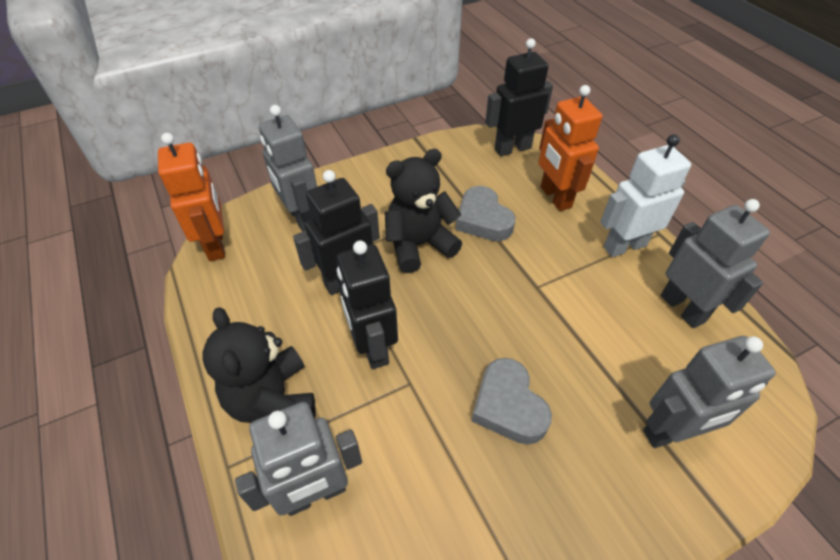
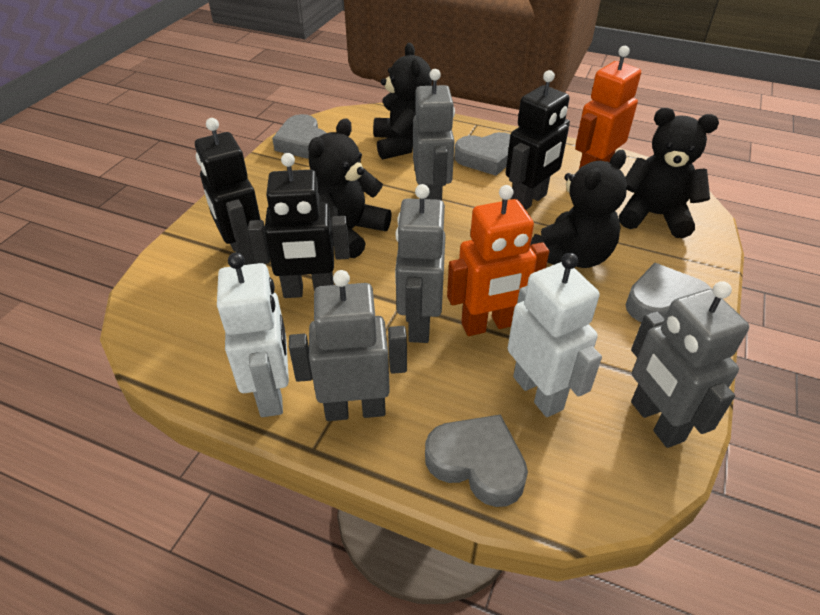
black teddy bear: 2 -> 4
grey heart: 2 -> 4
white robot: 1 -> 2

